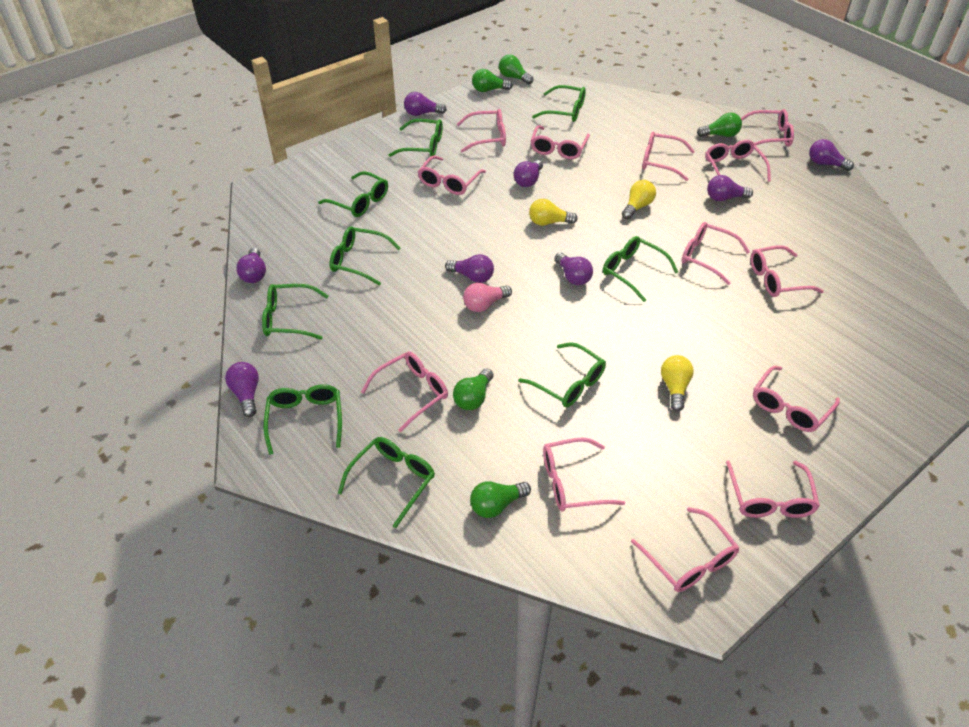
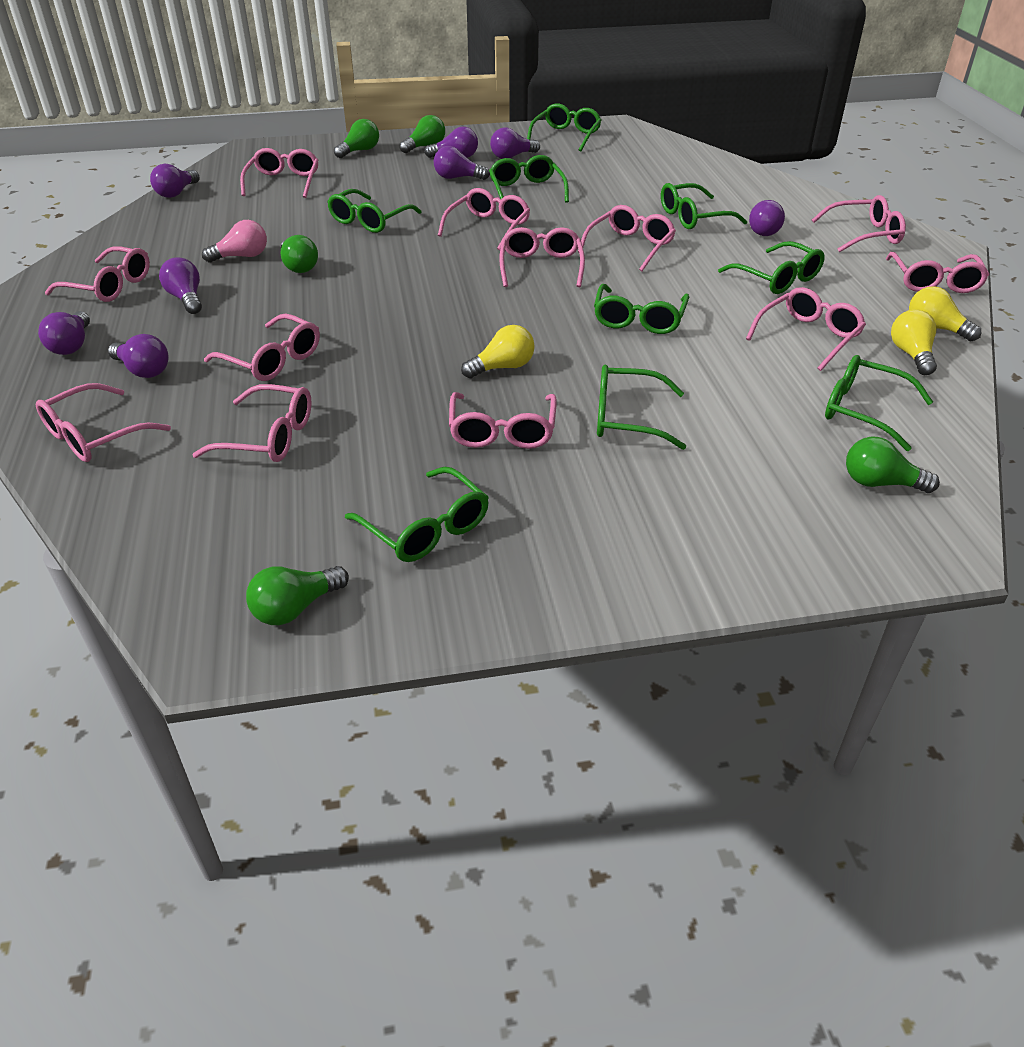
pink glasses: 13 -> 12

